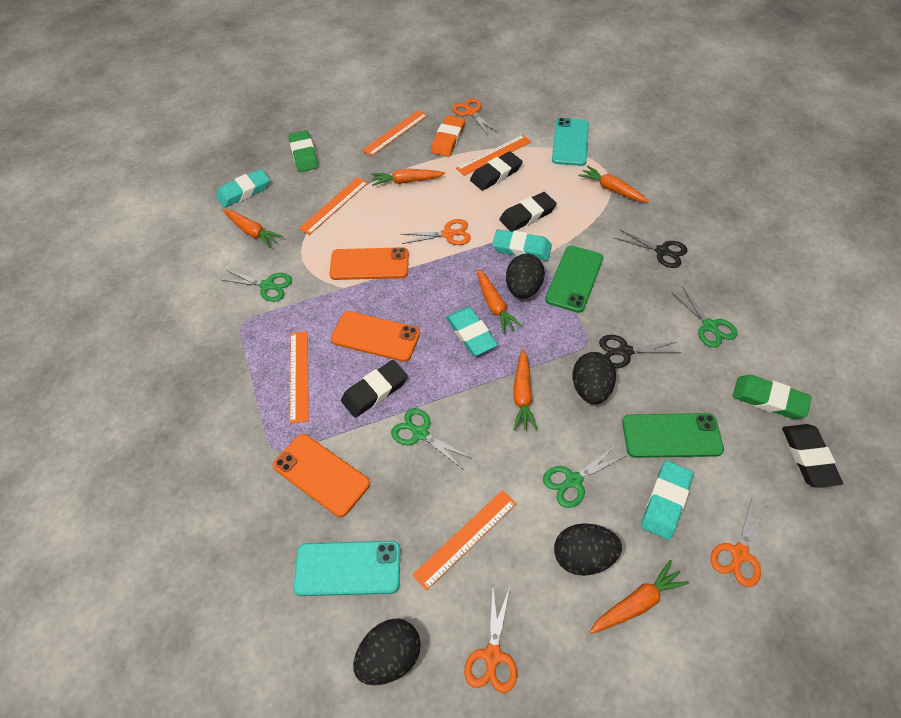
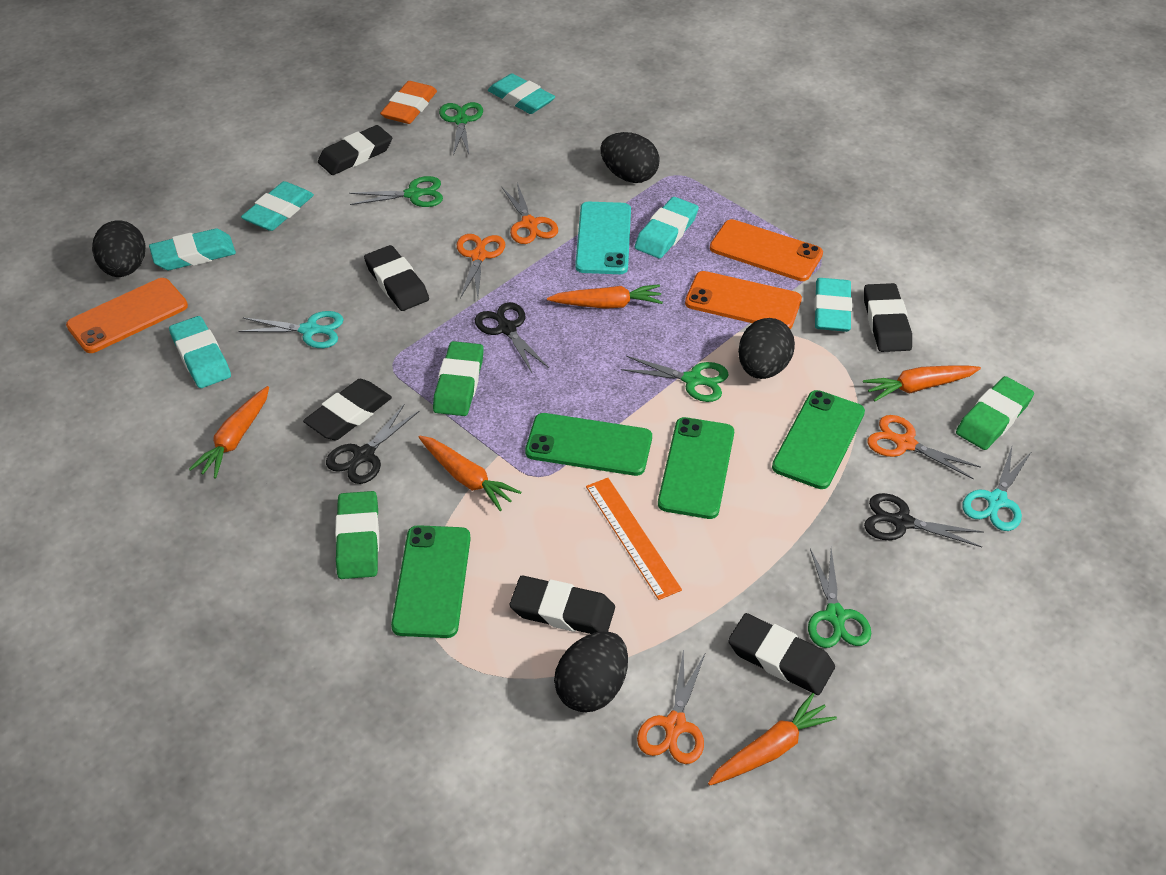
black eraser: 4 -> 6
black scissors: 2 -> 3
green eraser: 2 -> 3
green phone: 2 -> 4
orange carrot: 6 -> 5
orange ruler: 5 -> 1
turquoise eraser: 4 -> 6
turquoise phone: 2 -> 1
turquoise scissors: 0 -> 2

